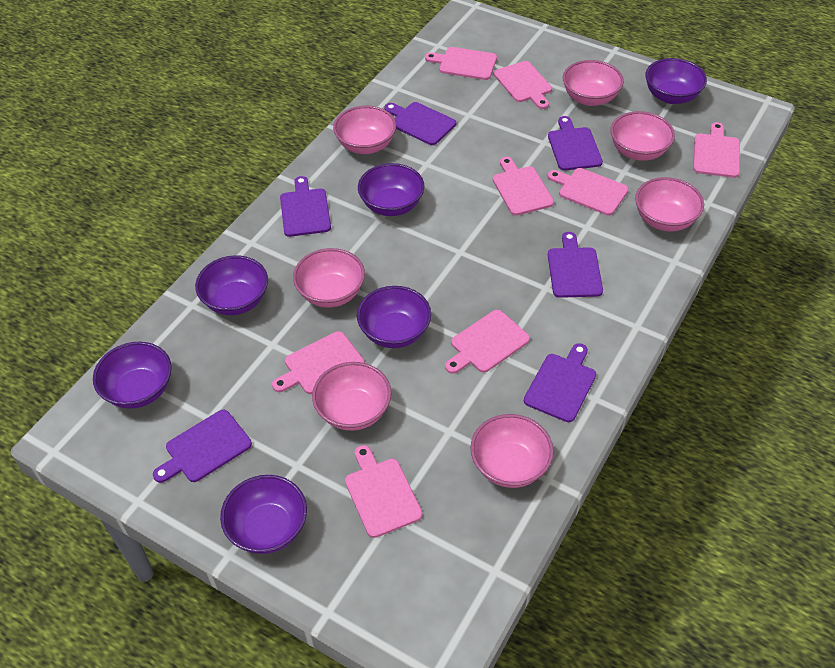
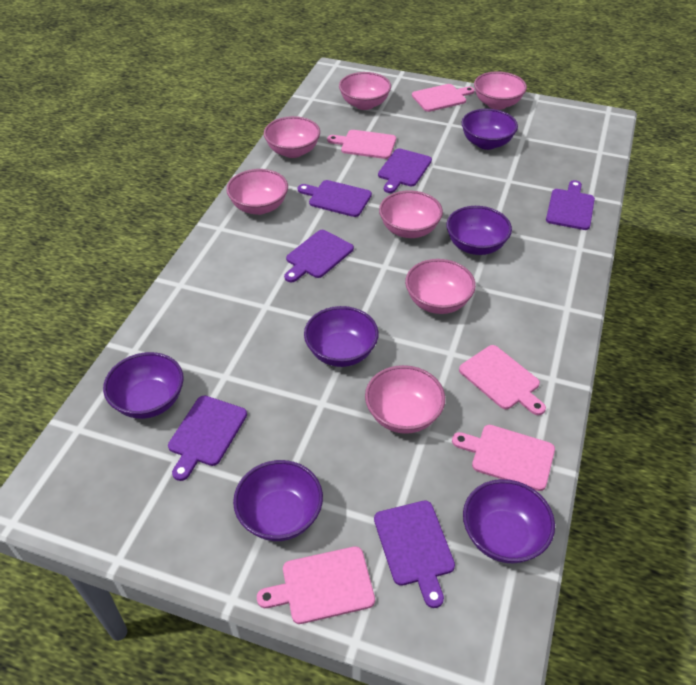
pink cutting board: 8 -> 5

